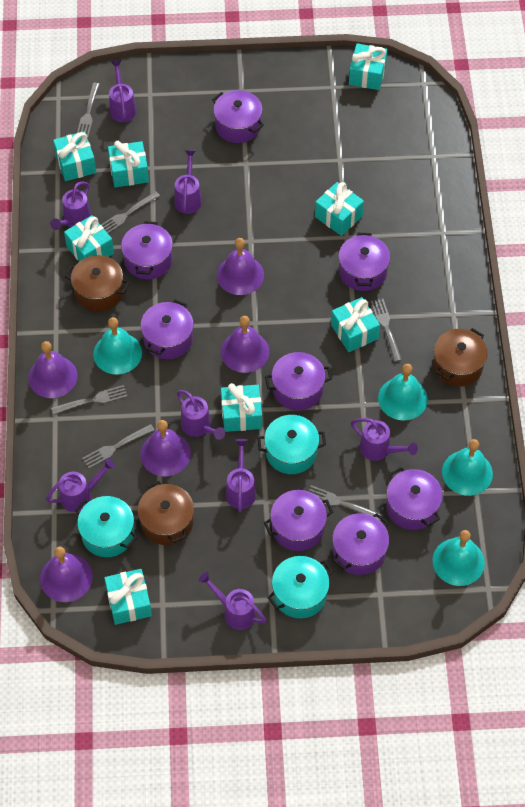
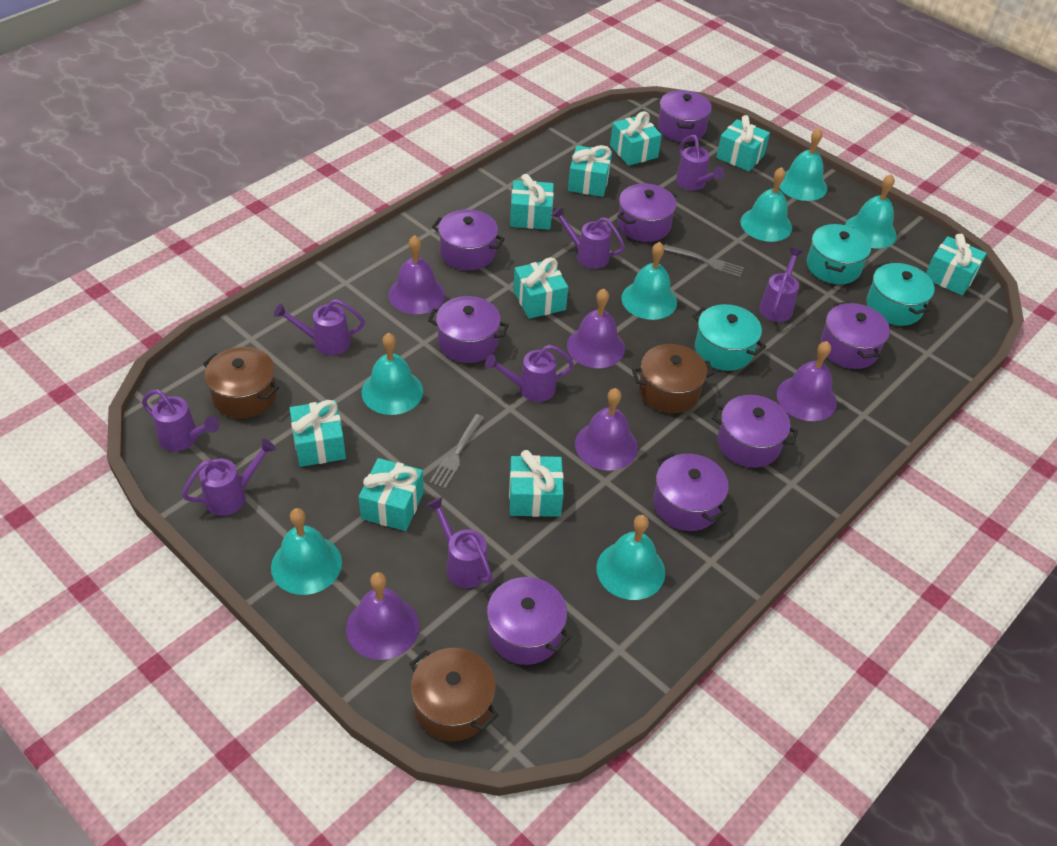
grey fork: 6 -> 2
turquoise bell: 4 -> 7
turquoise gift: 8 -> 9

